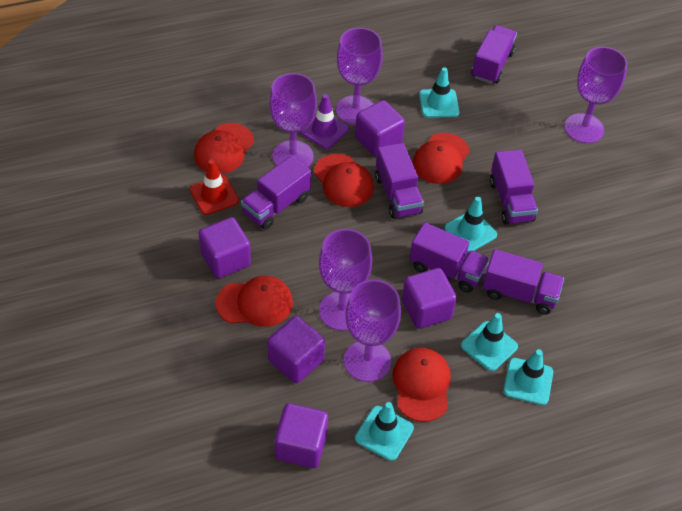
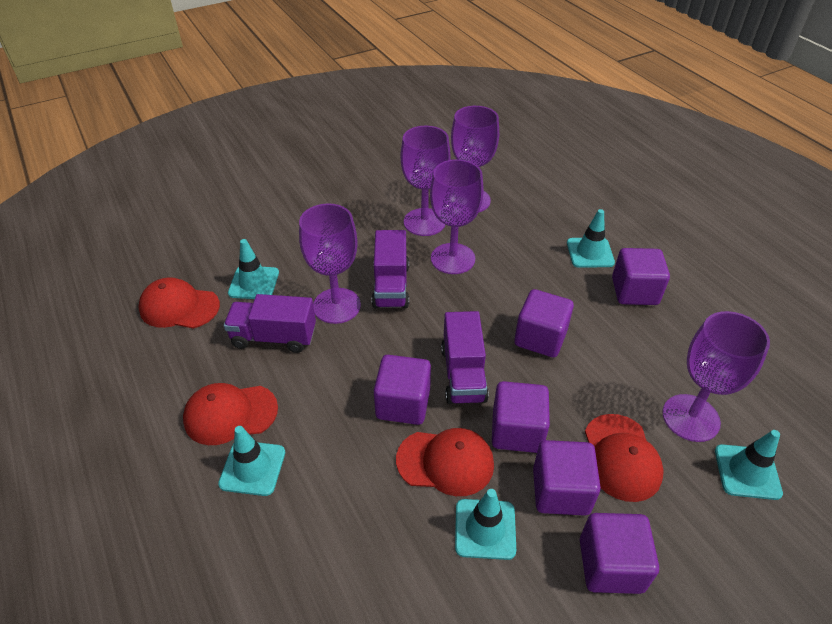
purple cube: 5 -> 6
purple traffic cone: 1 -> 0
purple truck: 6 -> 3
red cap: 5 -> 4
red traffic cone: 1 -> 0

